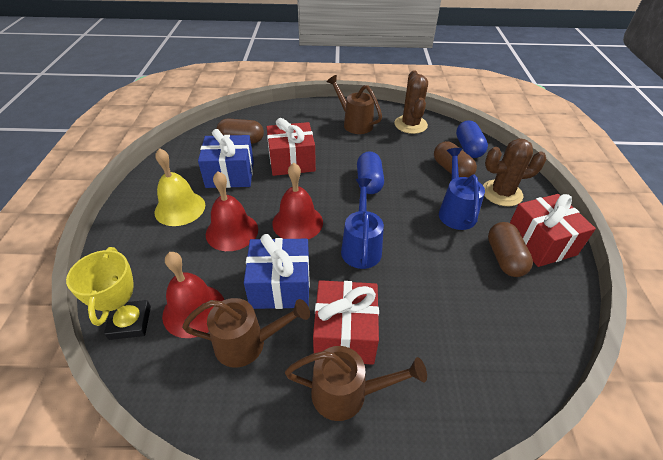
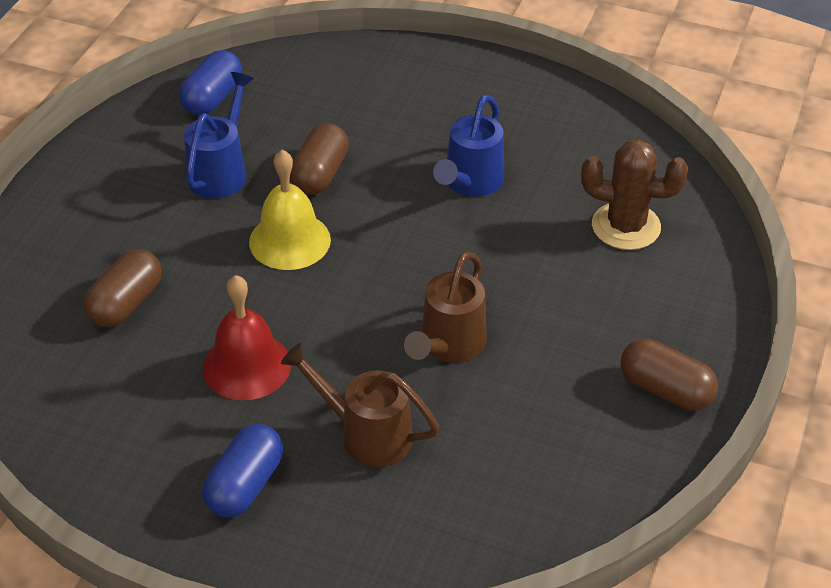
blue gift: 2 -> 0
brown cactus: 2 -> 1
brown watering can: 3 -> 2
red bell: 3 -> 1
red gift: 3 -> 0
yellow trophy: 1 -> 0

